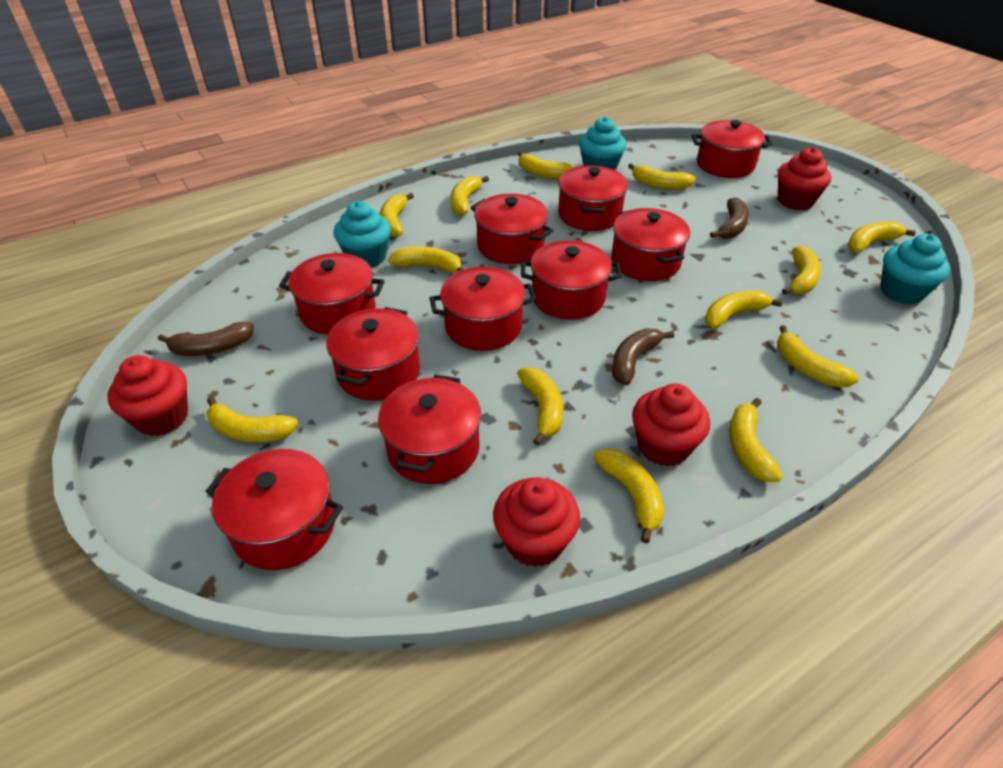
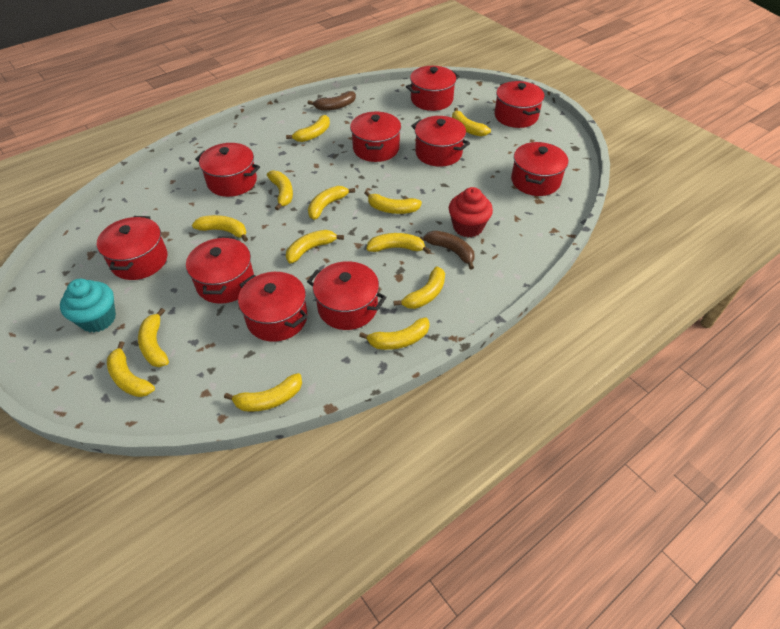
brown banana: 3 -> 2
red cupcake: 4 -> 1
turquoise cupcake: 3 -> 1

